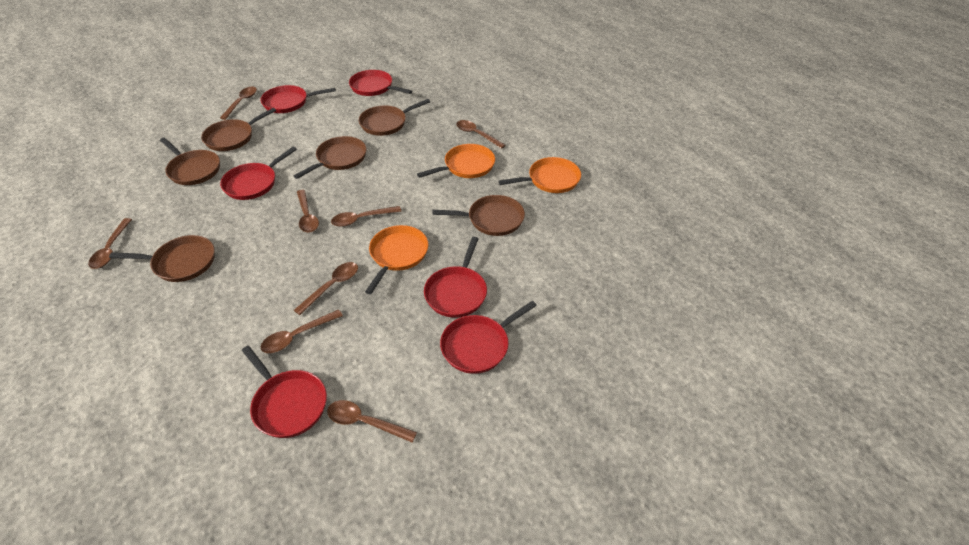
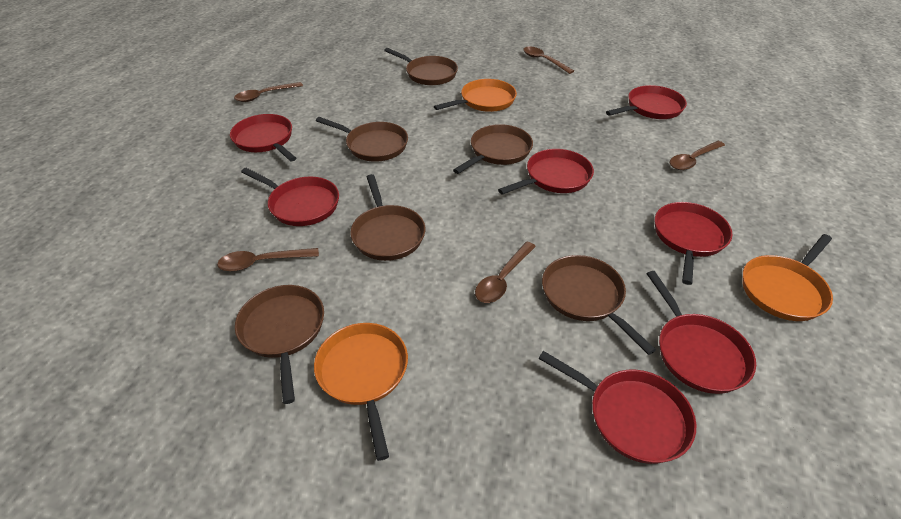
brown spoon: 8 -> 5
red pan: 6 -> 7

